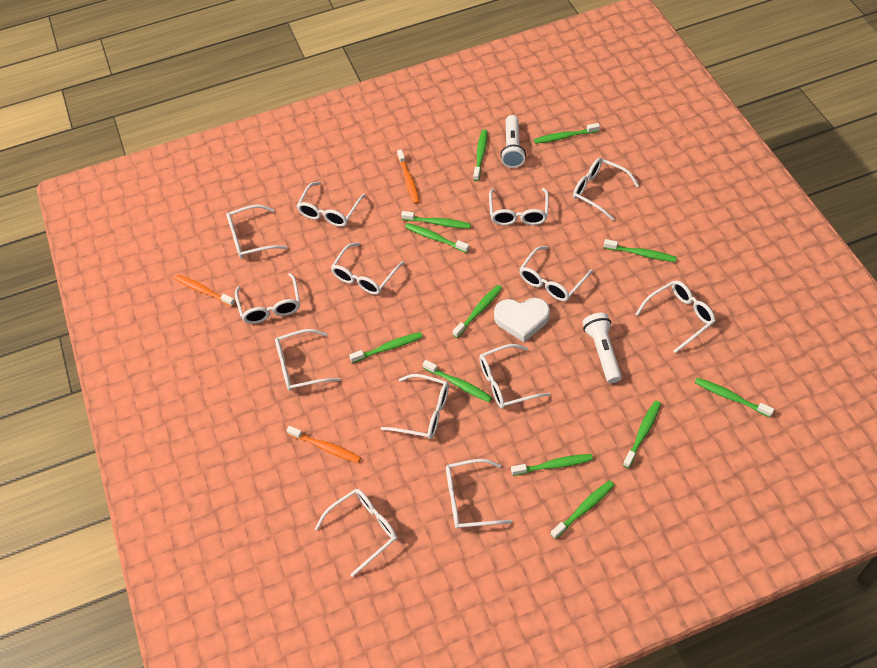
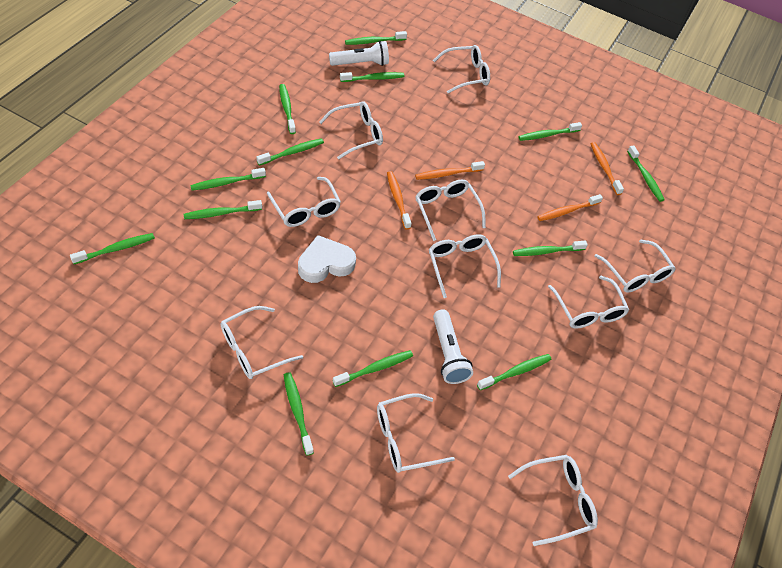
green toothbrush: 12 -> 13
orange toothbrush: 3 -> 4
white glasses: 13 -> 10

